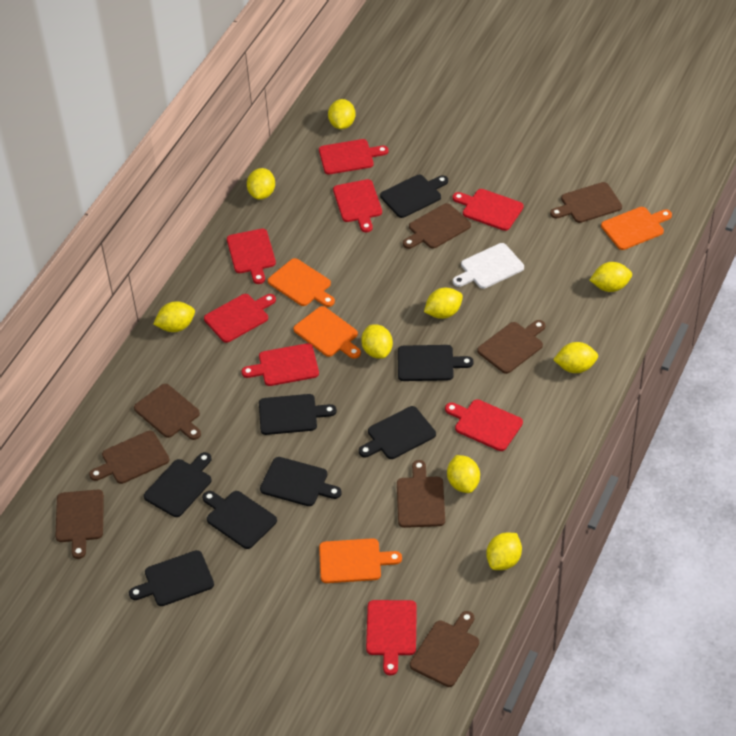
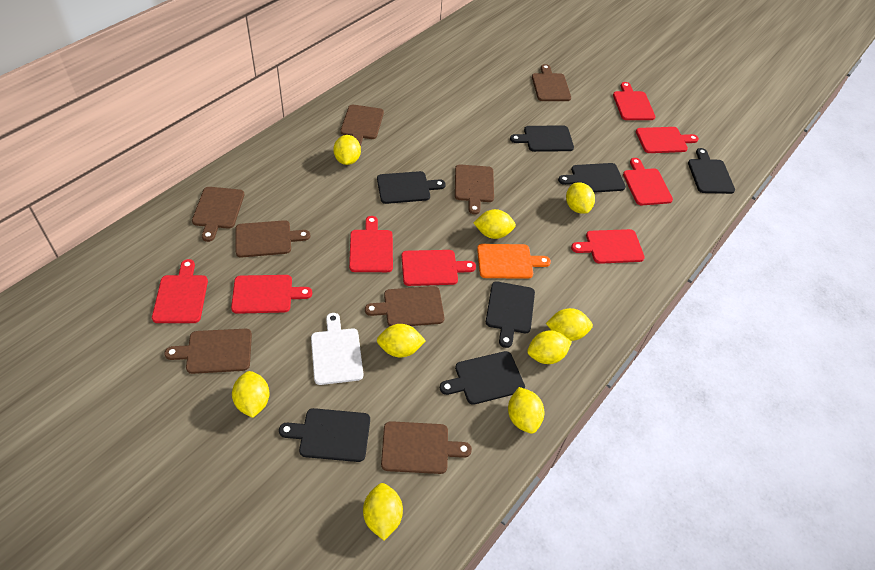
black cutting board: 8 -> 7
orange cutting board: 4 -> 1

